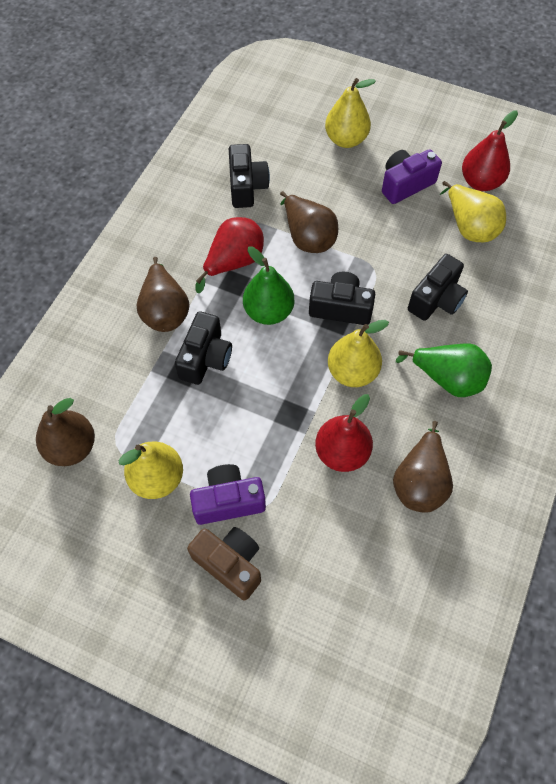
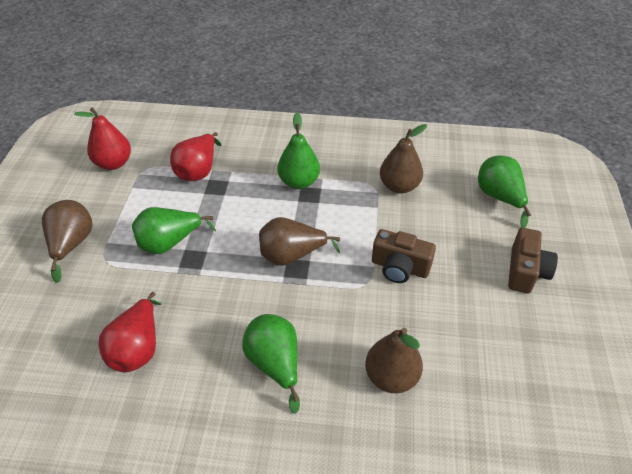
black camera: 4 -> 0
brown camera: 1 -> 2
green pear: 2 -> 4
purple camera: 2 -> 0
yellow pear: 4 -> 0

